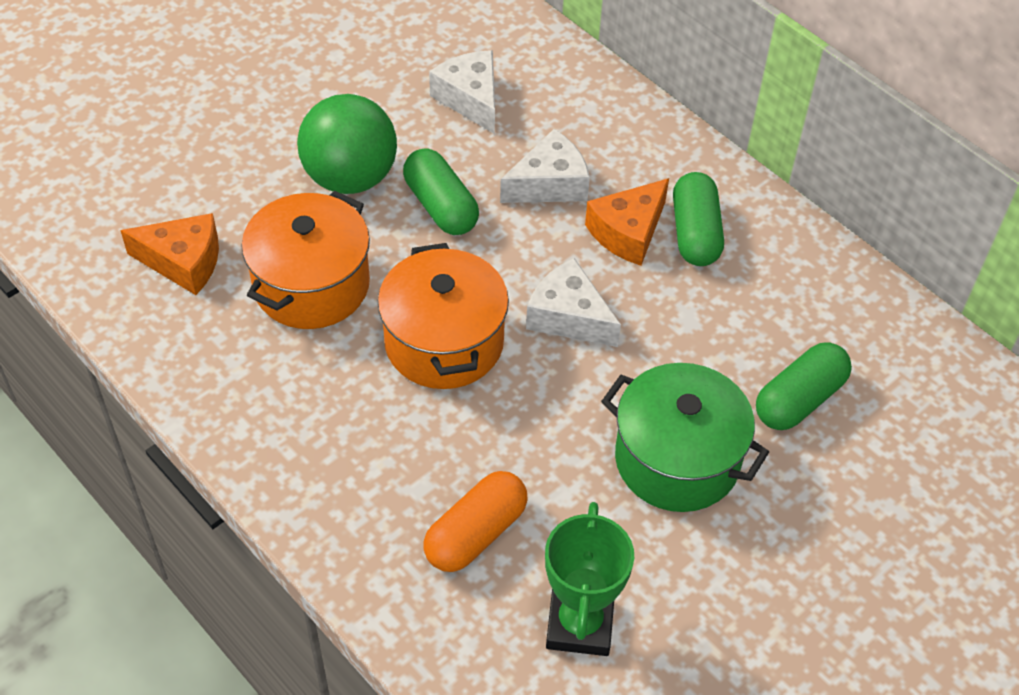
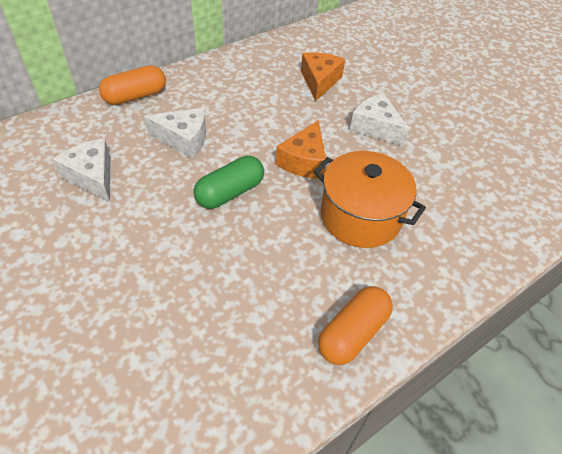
green ball: 1 -> 0
green capsule: 3 -> 1
green pot: 1 -> 0
green trophy: 1 -> 0
orange capsule: 1 -> 2
orange pot: 2 -> 1

